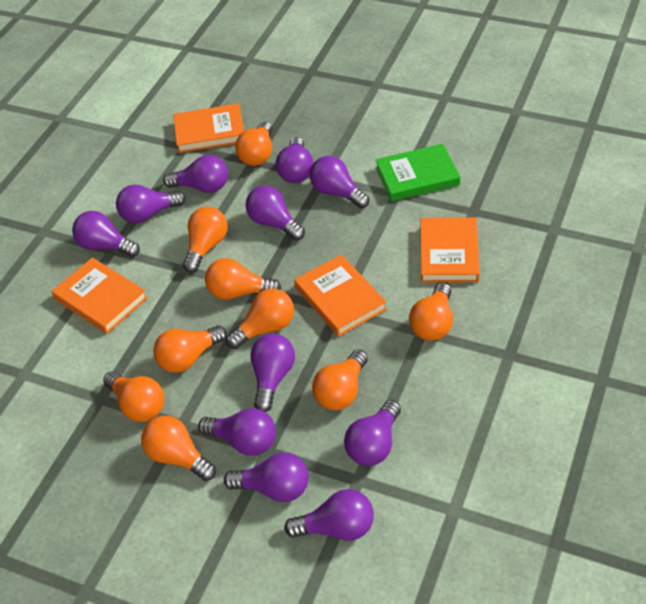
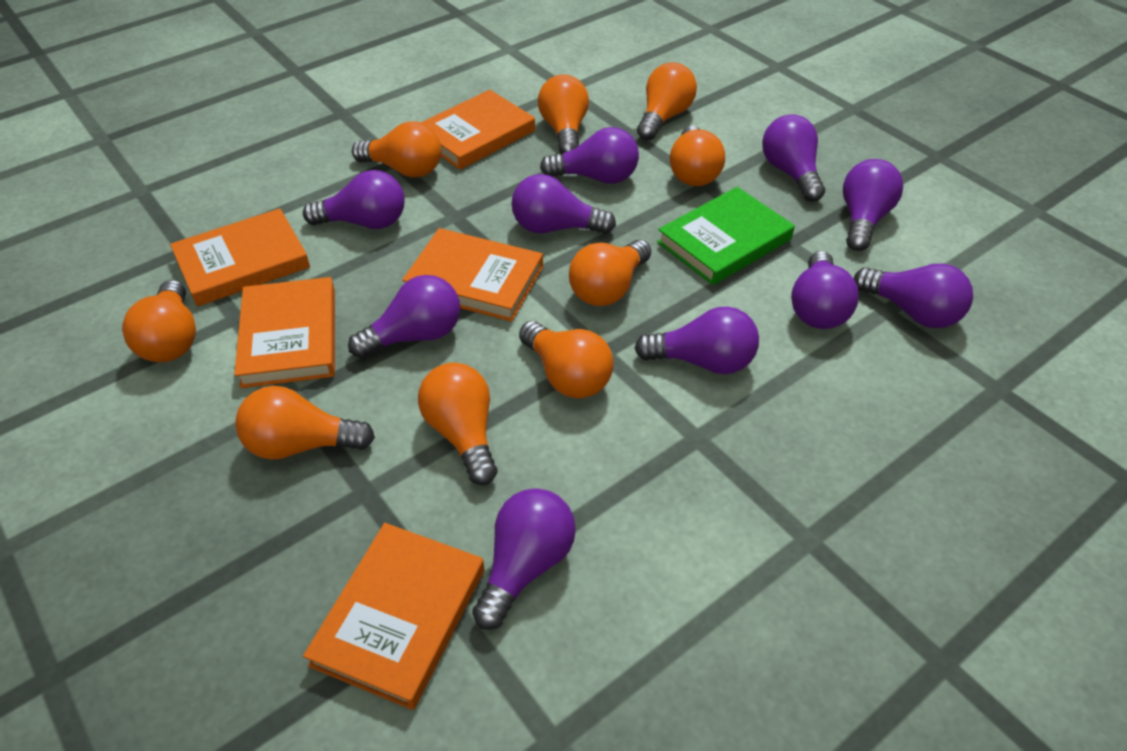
orange book: 4 -> 5
purple light bulb: 11 -> 10

